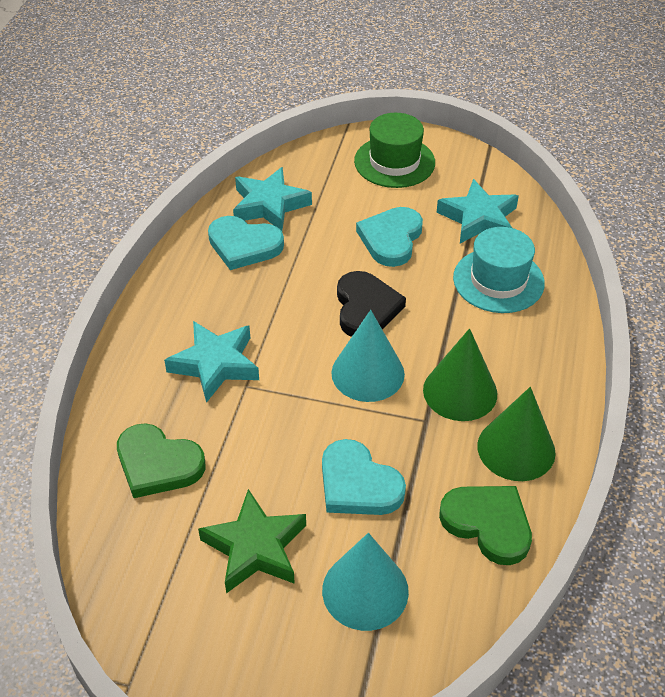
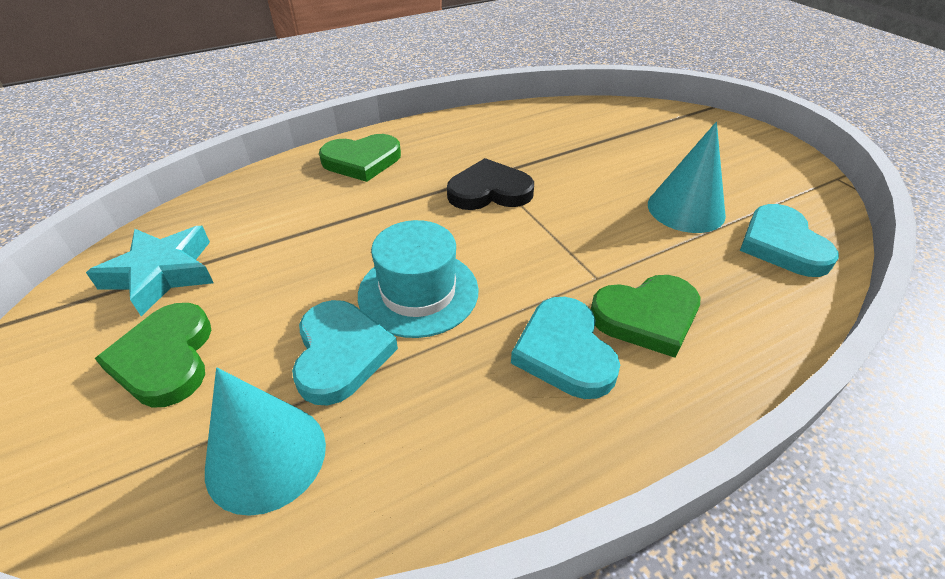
green cone: 2 -> 0
green hat: 1 -> 0
green heart: 2 -> 3
green star: 1 -> 0
turquoise star: 3 -> 1

